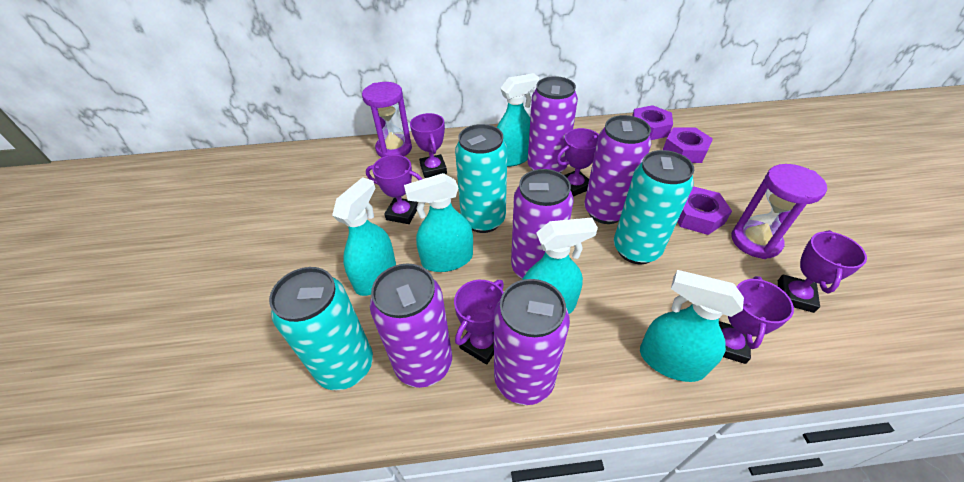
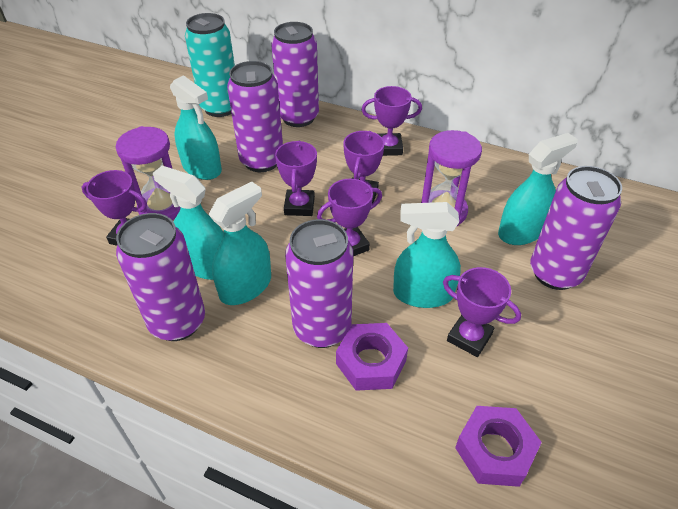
purple nut: 3 -> 2
turquoise can: 3 -> 1

